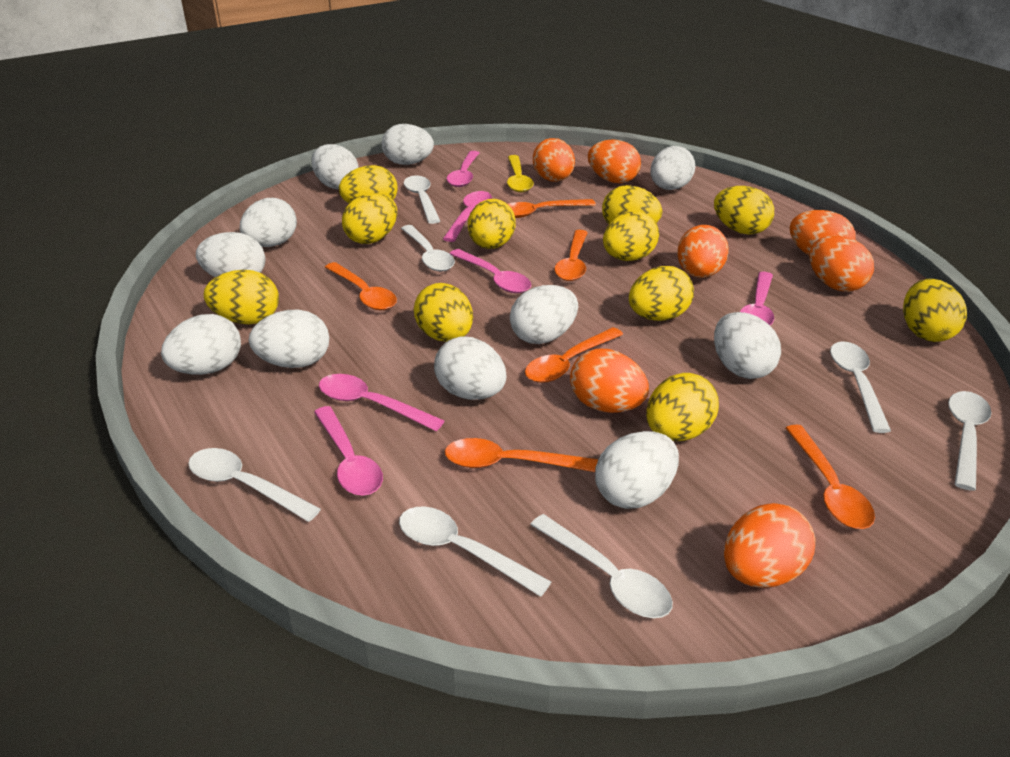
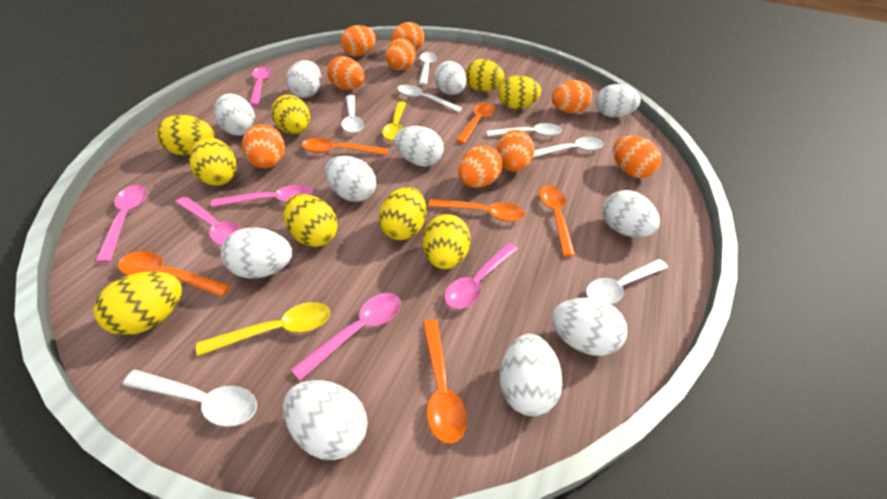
orange egg: 7 -> 9
yellow egg: 11 -> 9
yellow spoon: 1 -> 2

